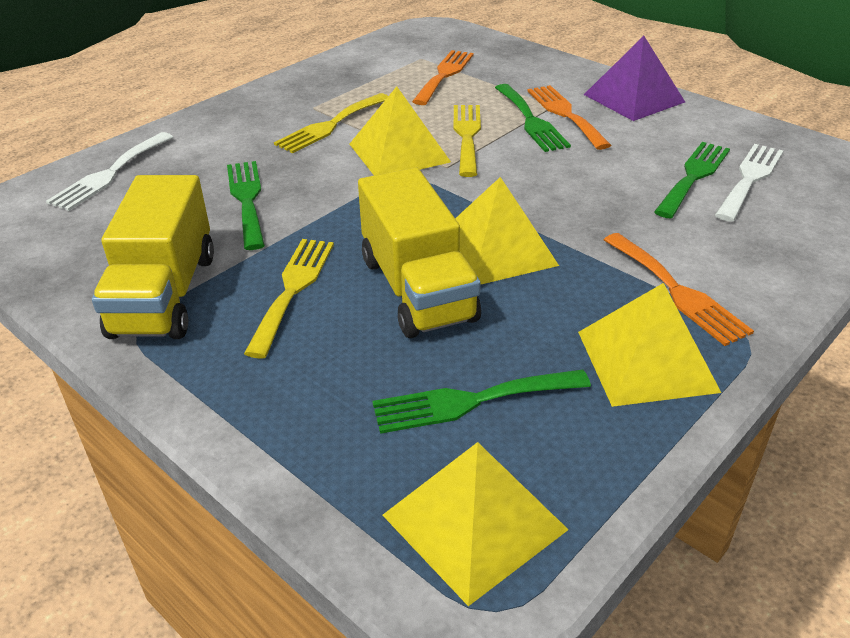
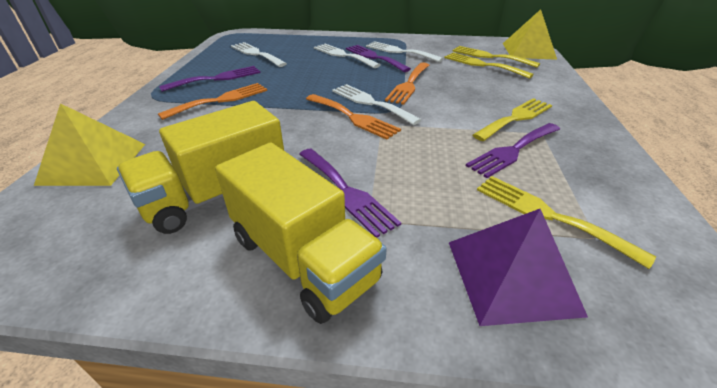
green fork: 4 -> 0
purple fork: 0 -> 4
white fork: 2 -> 4
yellow fork: 3 -> 4
yellow pyramid: 4 -> 2

